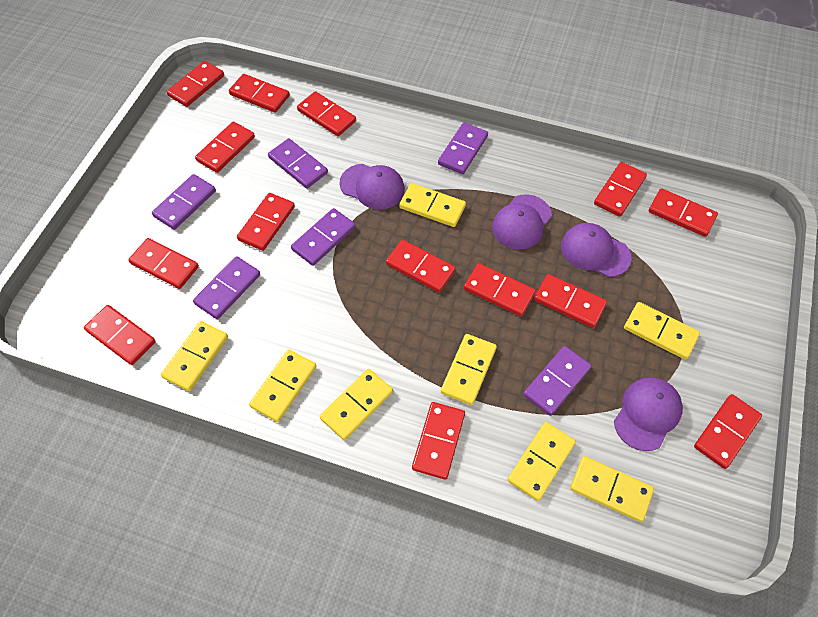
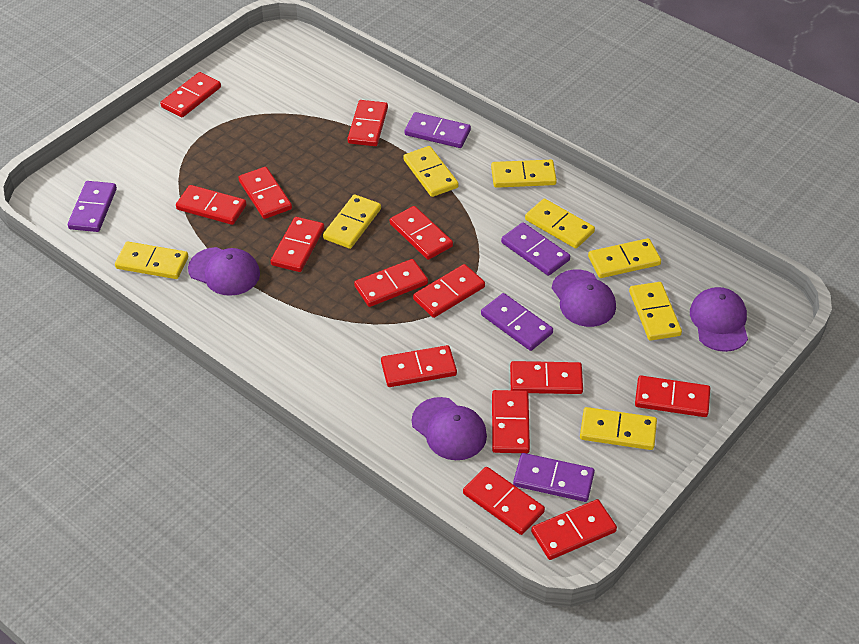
purple domino: 6 -> 5

